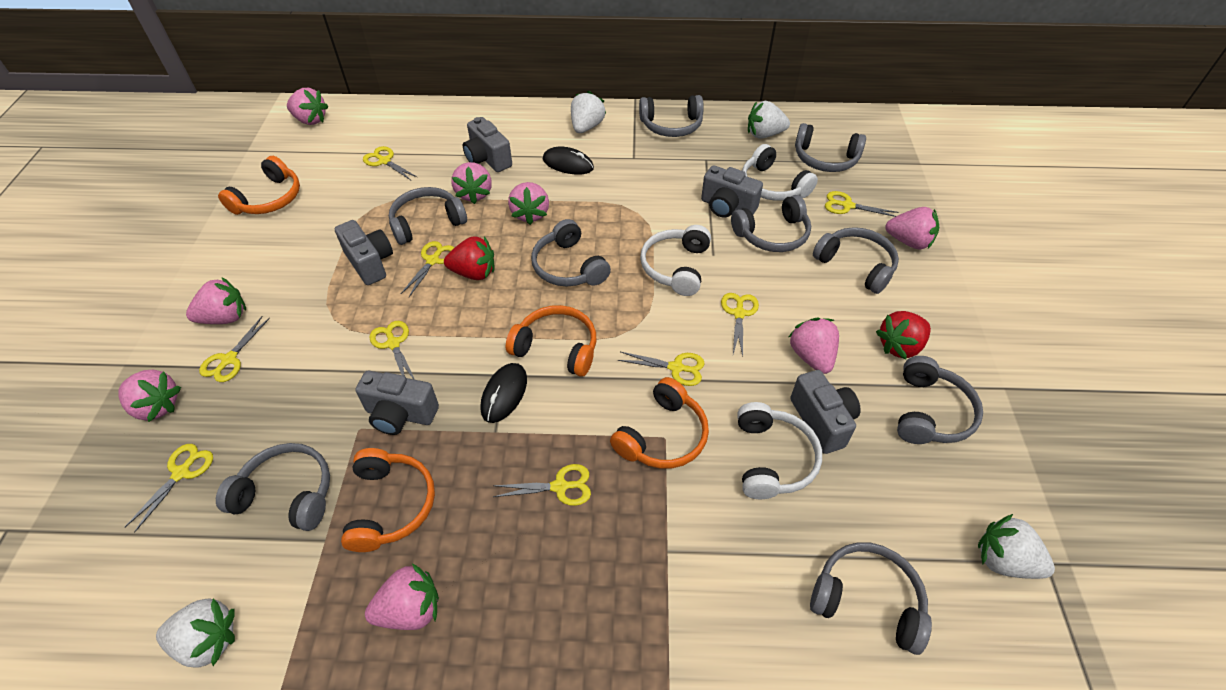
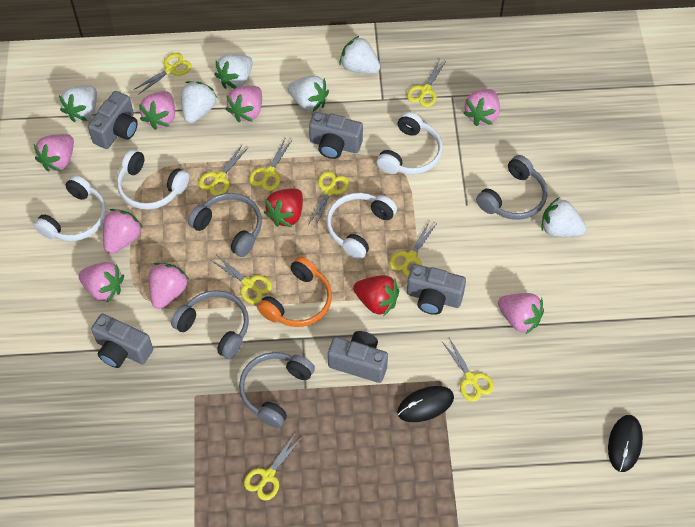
grey headphones: 9 -> 4
orange headphones: 4 -> 1
white headphones: 3 -> 4
white strawberry: 4 -> 6

